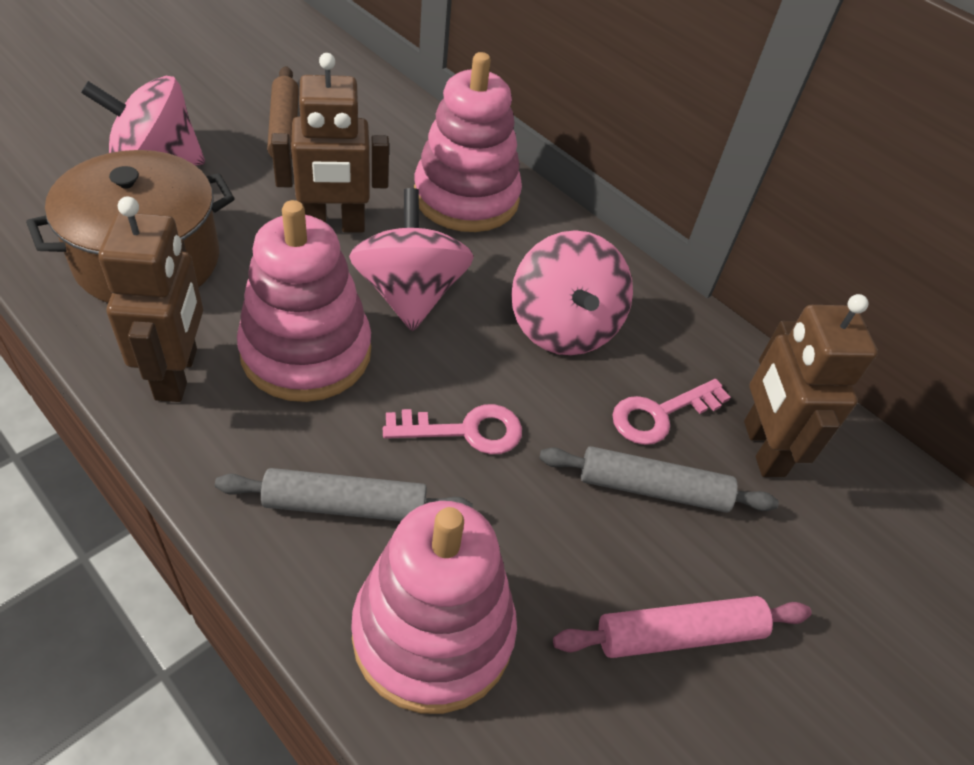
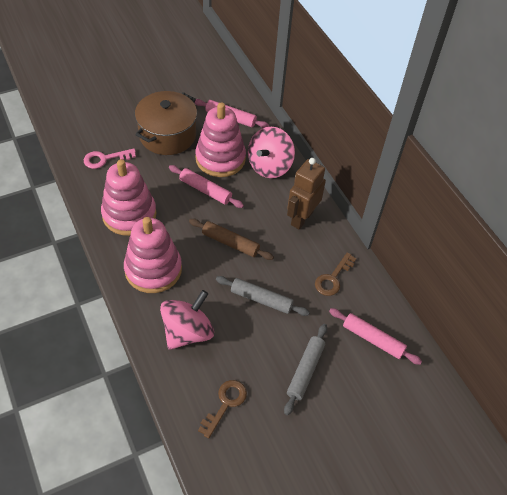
brown key: 0 -> 2
brown robot: 3 -> 1
pink key: 2 -> 1
pink rolling pin: 1 -> 3
pink spinning top: 3 -> 2

